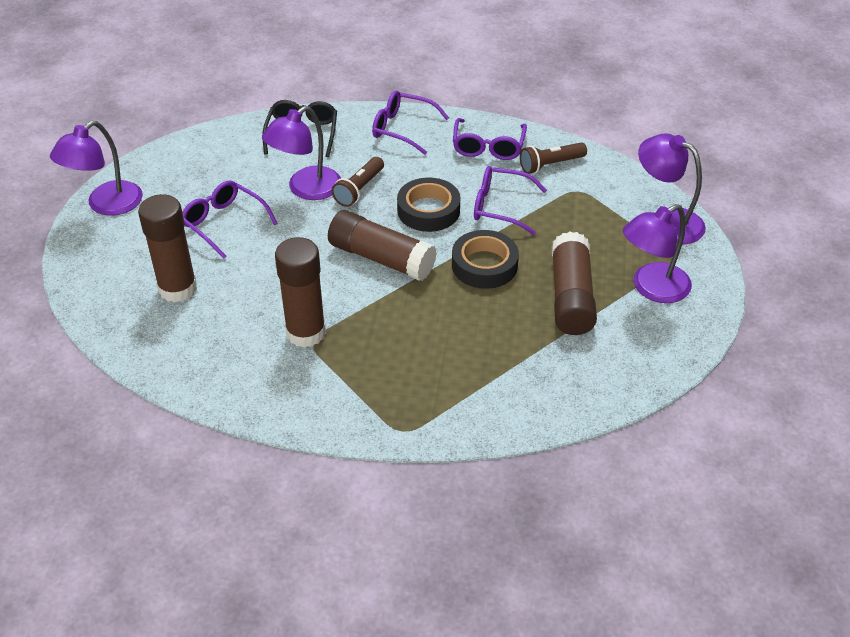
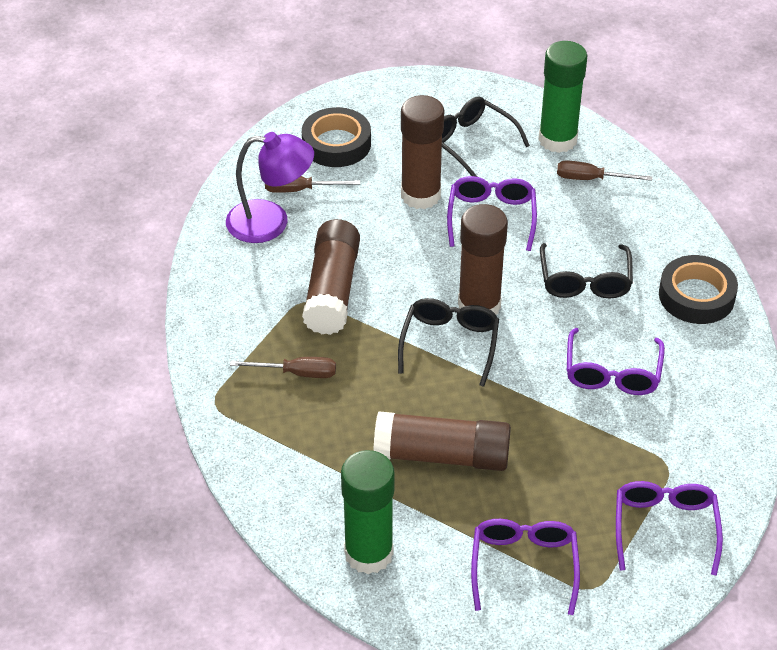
black glasses: 1 -> 3
brown flashlight: 2 -> 0
brown screwdriver: 0 -> 3
green glue stick: 0 -> 2
purple lamp: 4 -> 1

